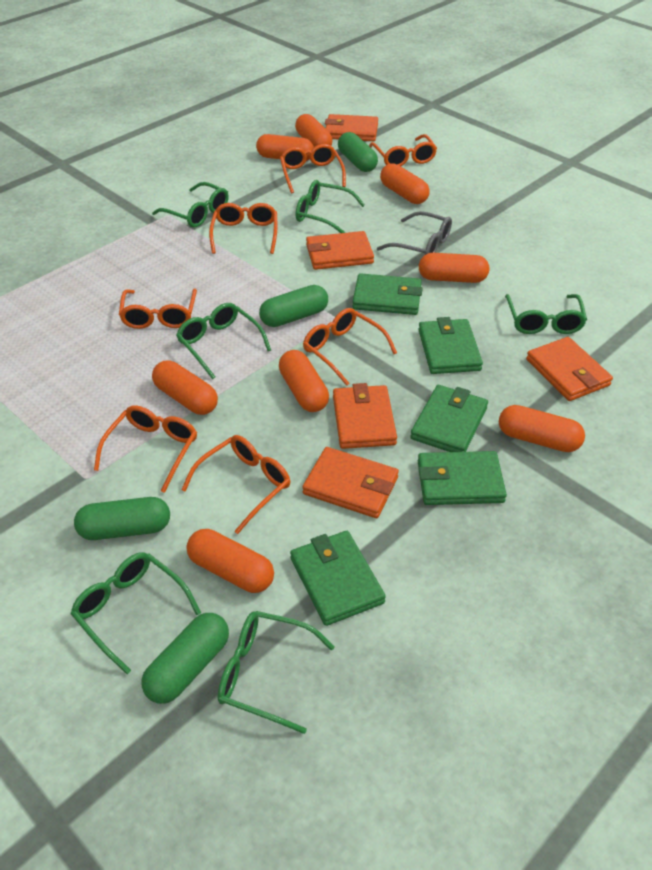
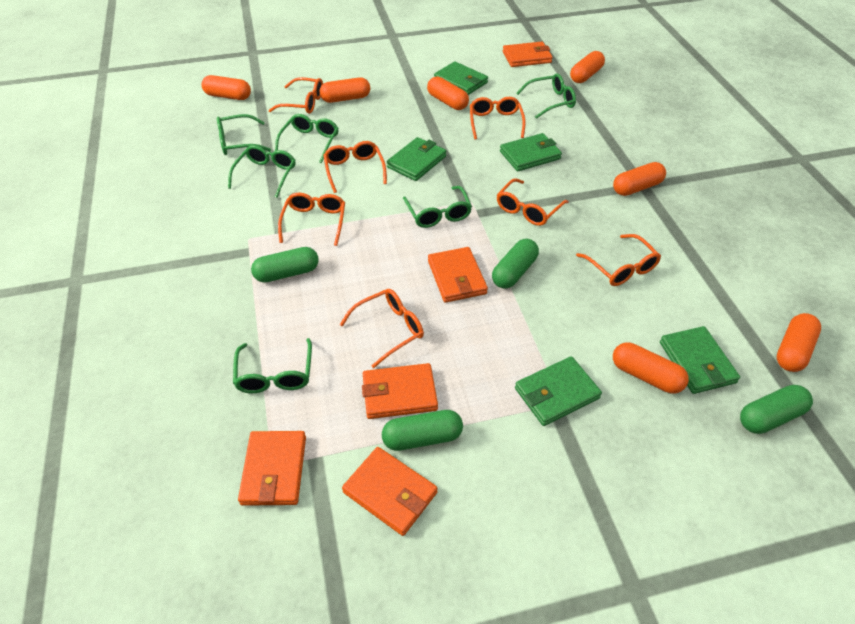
grey glasses: 1 -> 0
orange capsule: 8 -> 7

